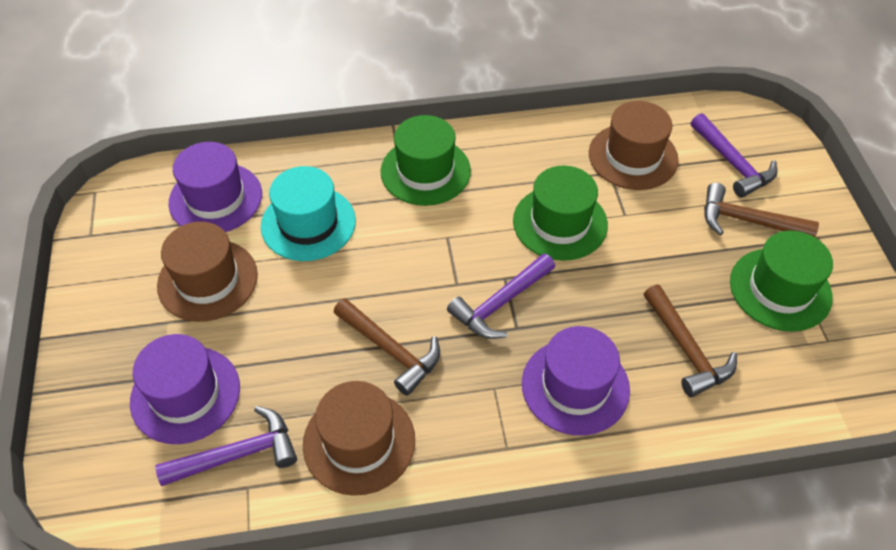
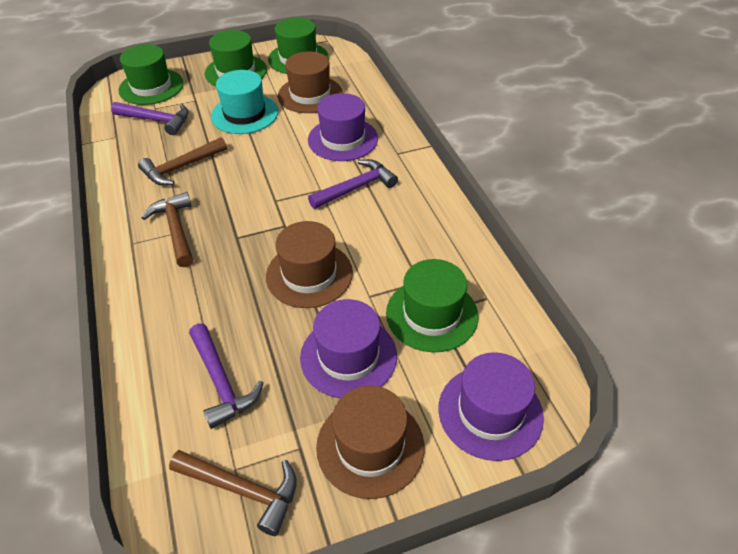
green hat: 3 -> 4

